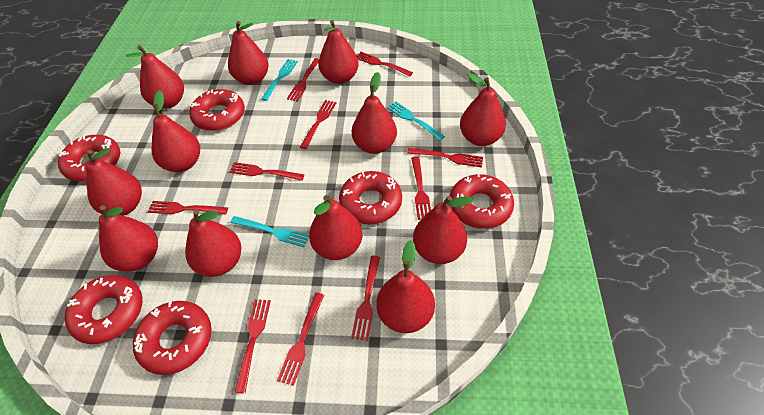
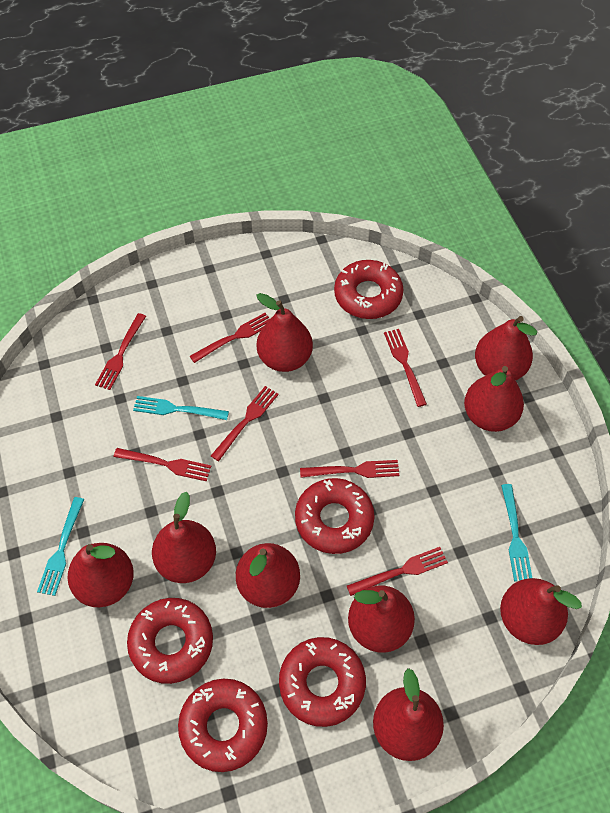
red donut: 6 -> 5
red fork: 10 -> 7
red pear: 12 -> 9

